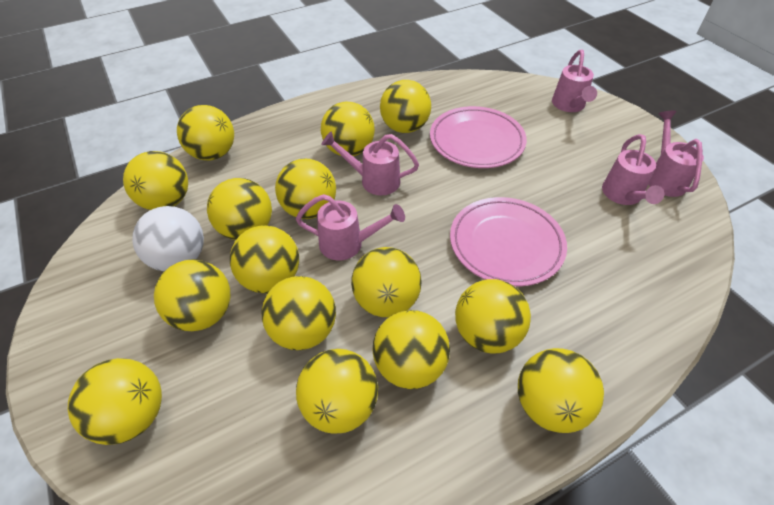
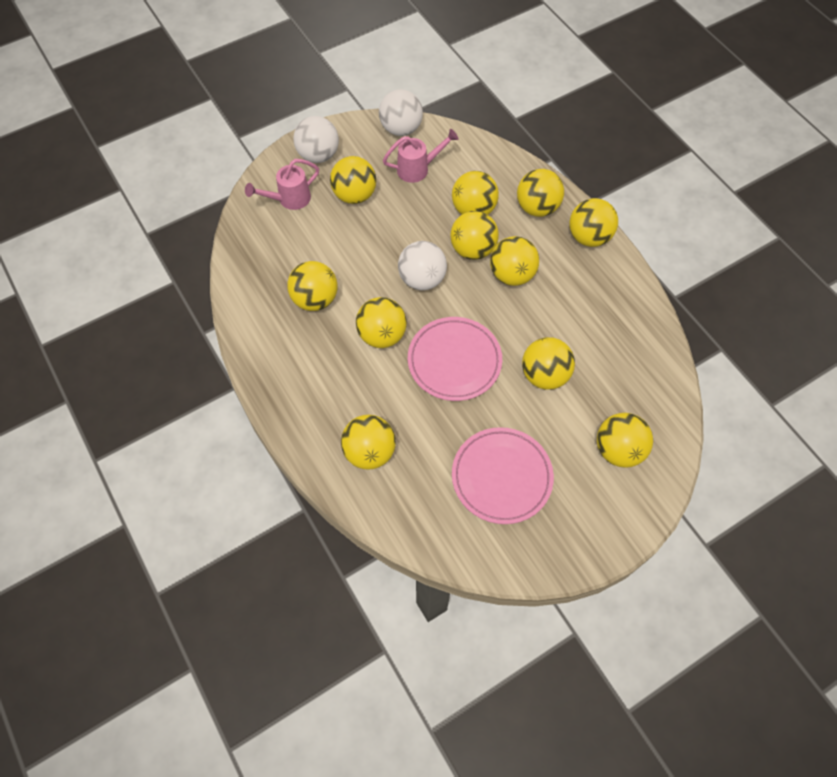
pink watering can: 5 -> 2
white ball: 1 -> 3
yellow ball: 15 -> 11

